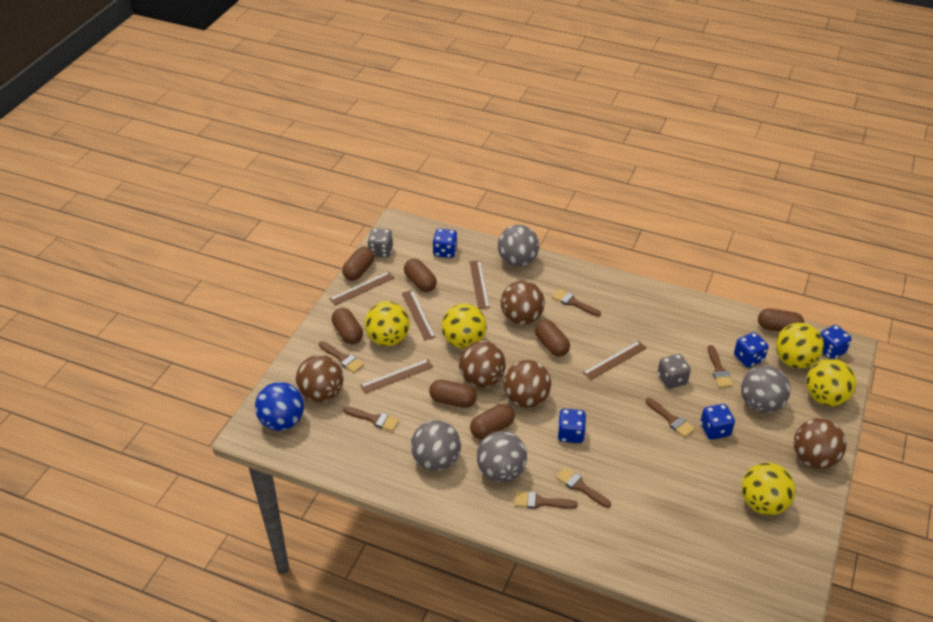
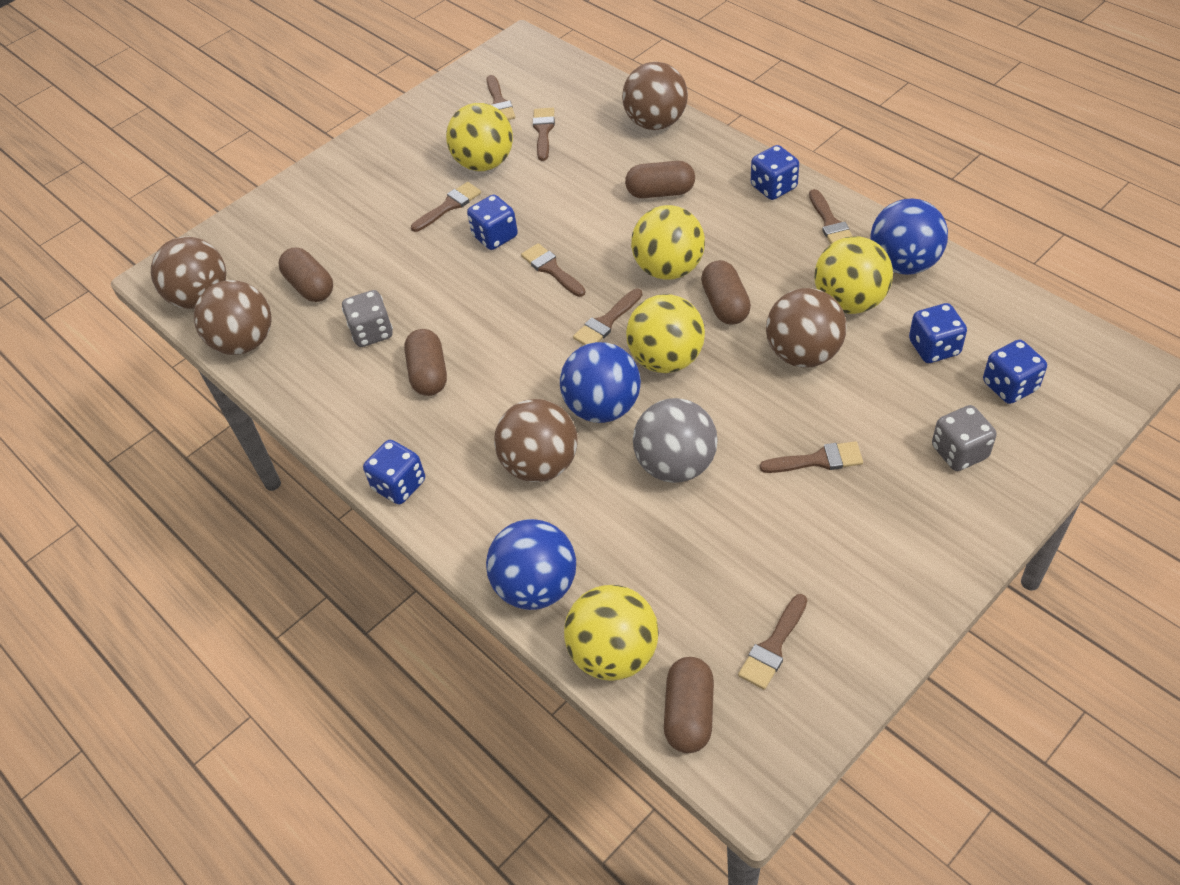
blue ball: 1 -> 3
brown brush: 7 -> 8
brown capsule: 7 -> 5
brown ruler: 5 -> 0
grey ball: 4 -> 1

